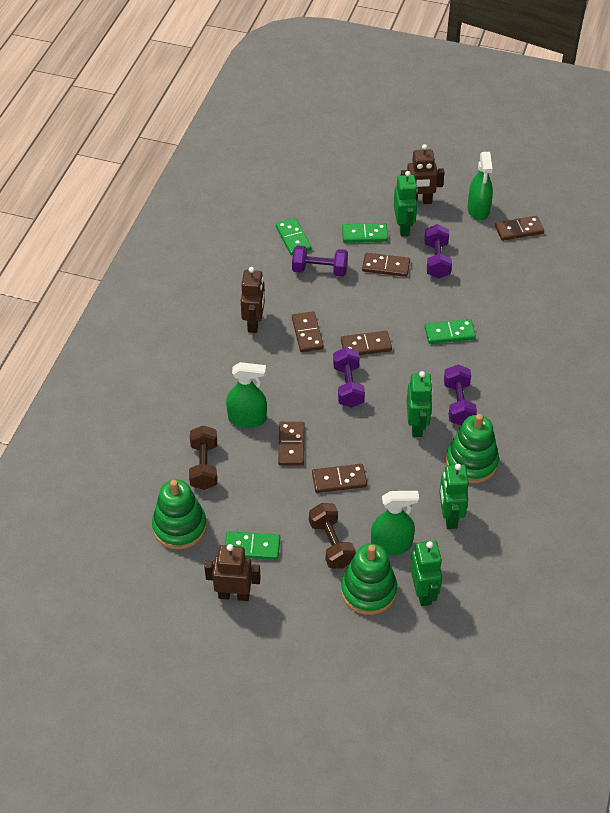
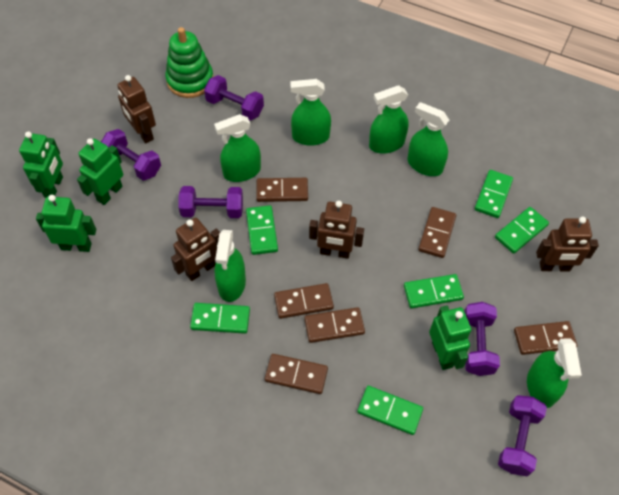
brown dumbbell: 2 -> 0
brown robot: 3 -> 4
green domino: 4 -> 6
green spray bottle: 3 -> 6
green stacking toy: 3 -> 1
purple dumbbell: 4 -> 5

